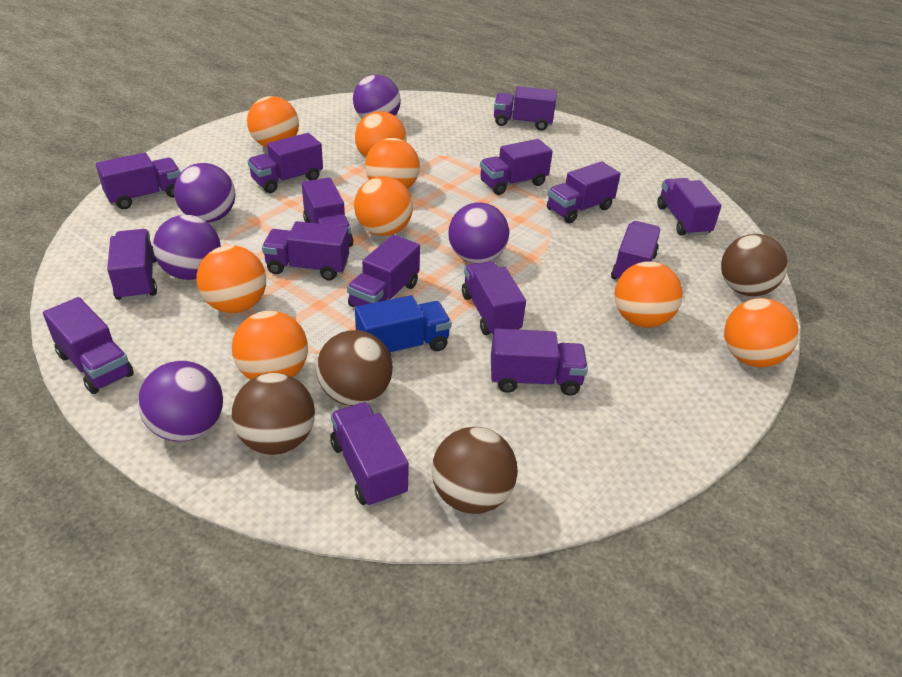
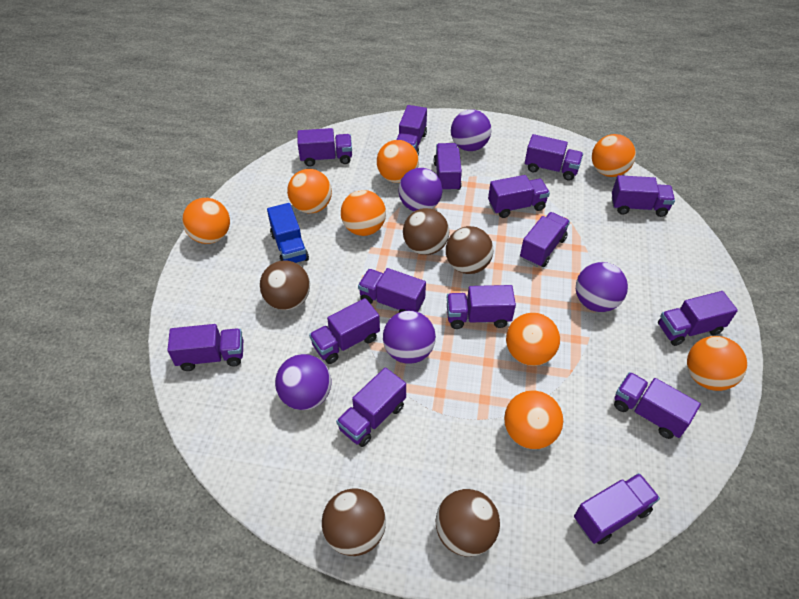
brown ball: 4 -> 5

